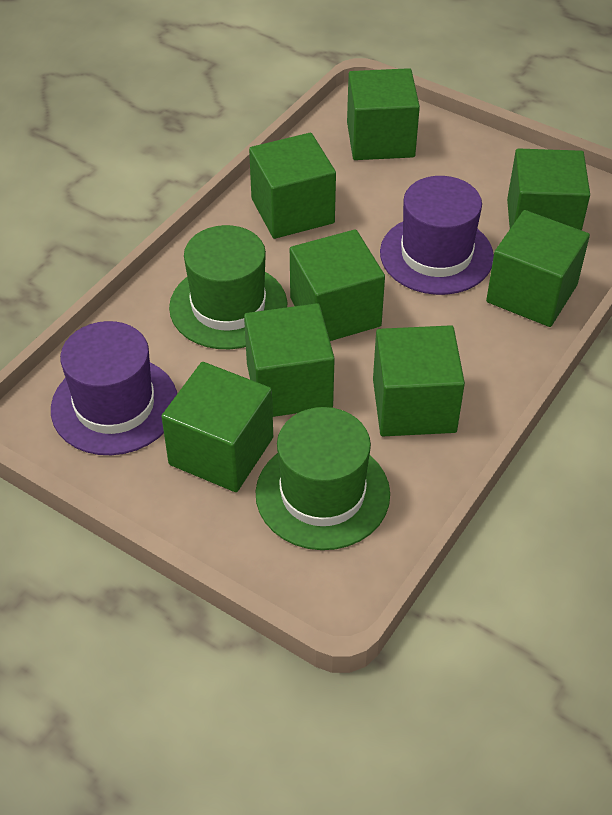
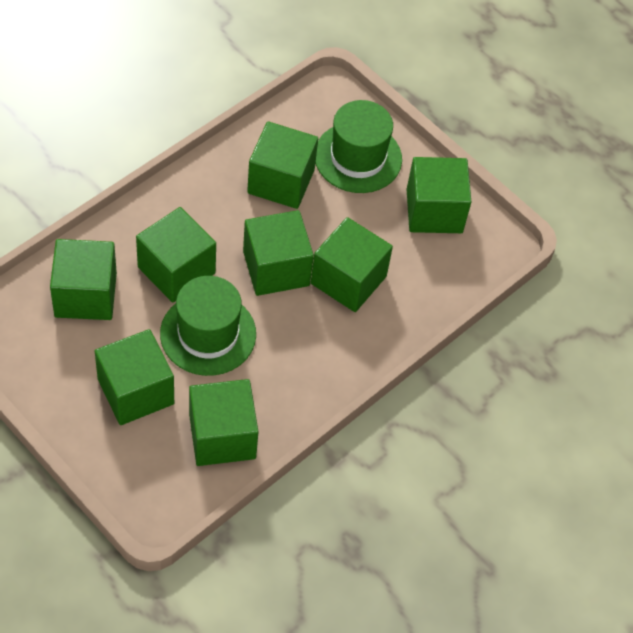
purple hat: 2 -> 0

